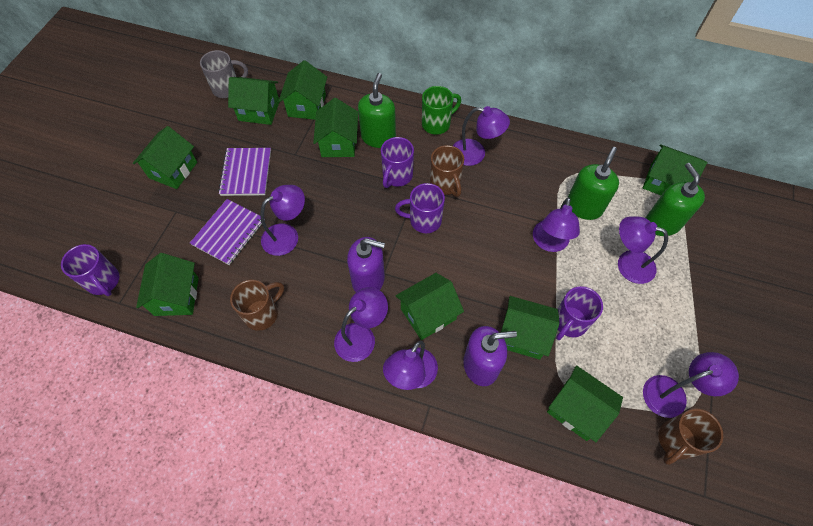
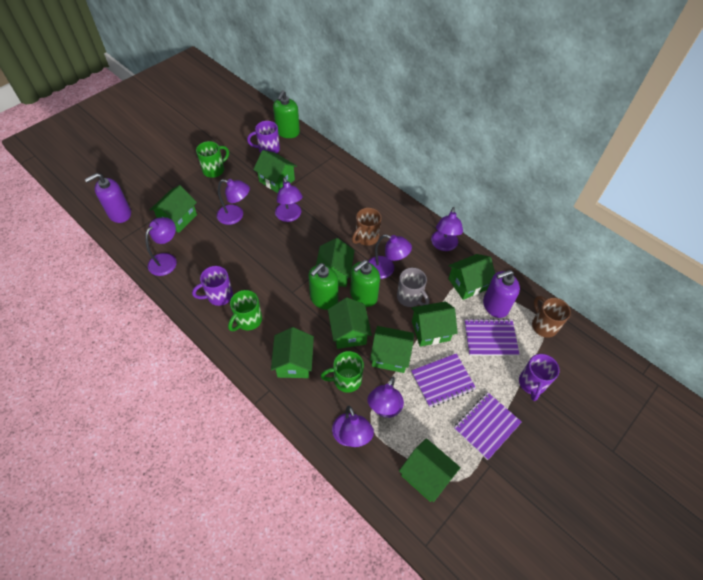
brown mug: 3 -> 2
green mug: 1 -> 3
purple mug: 4 -> 3
purple notebook: 2 -> 3

